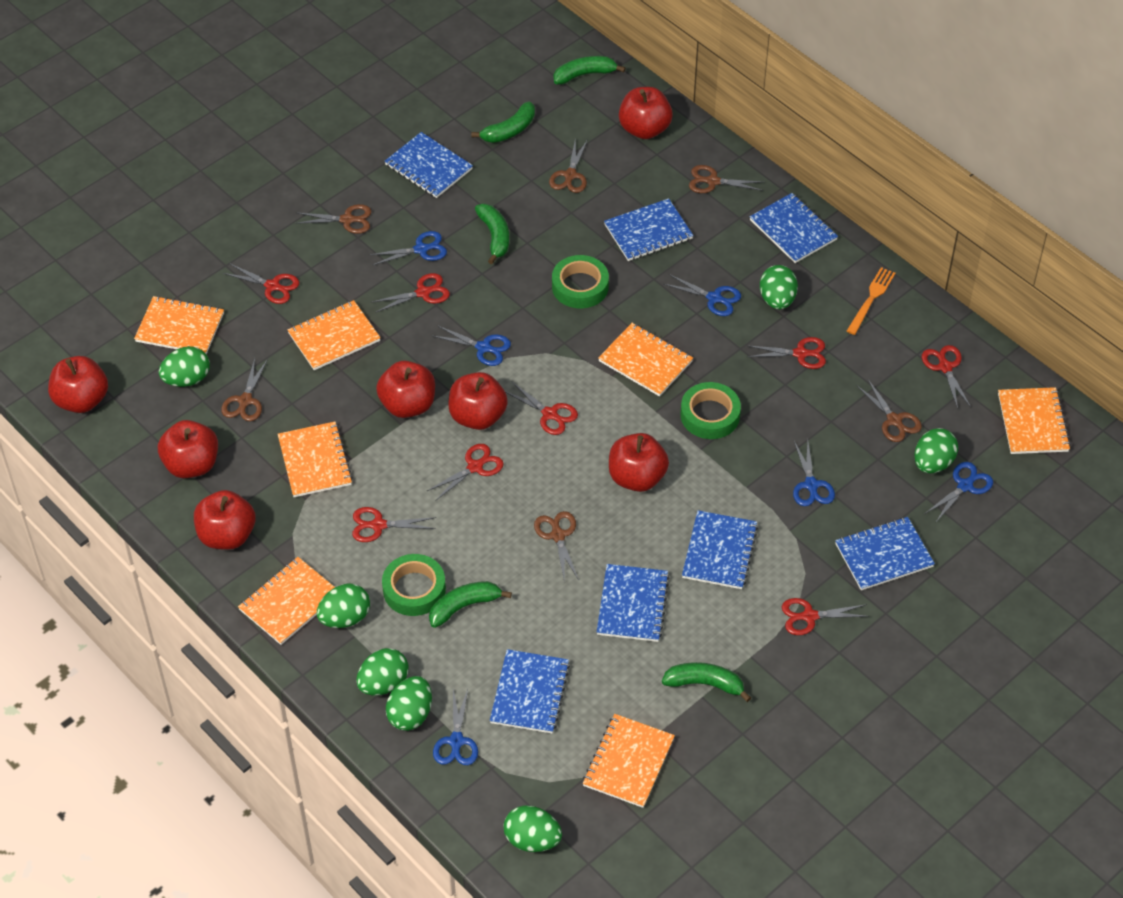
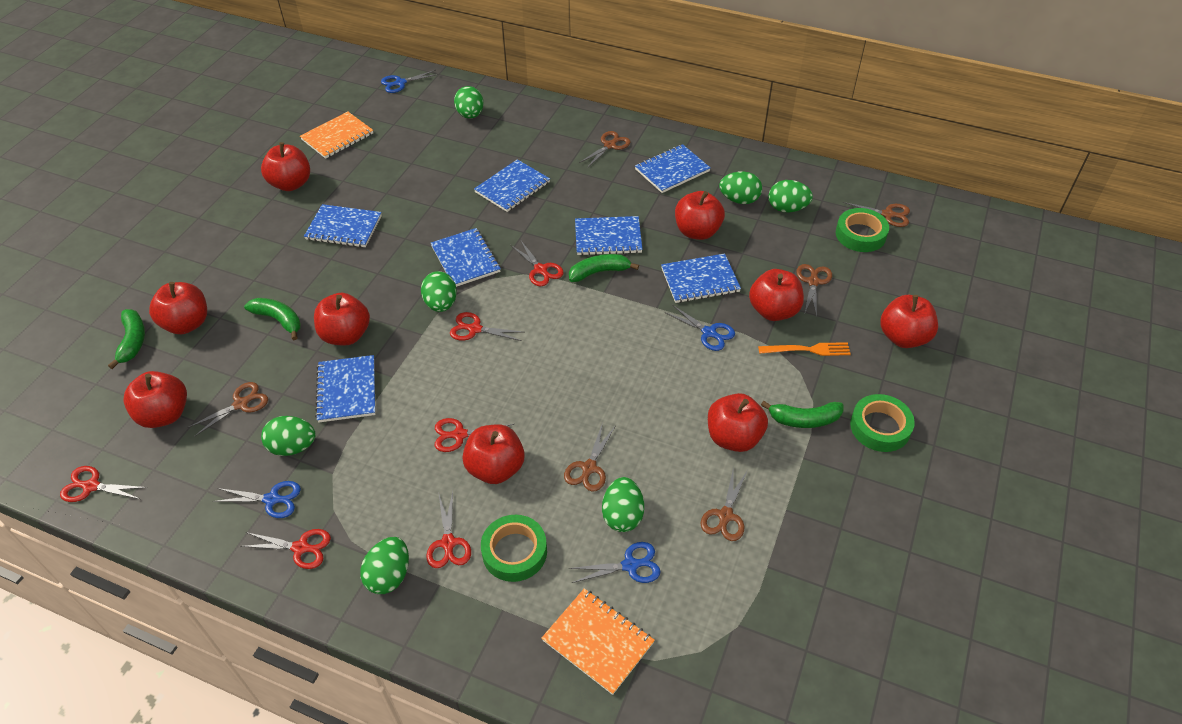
blue scissors: 6 -> 4
green banana: 5 -> 4
orange notebook: 7 -> 2
red apple: 7 -> 9
red scissors: 8 -> 6

